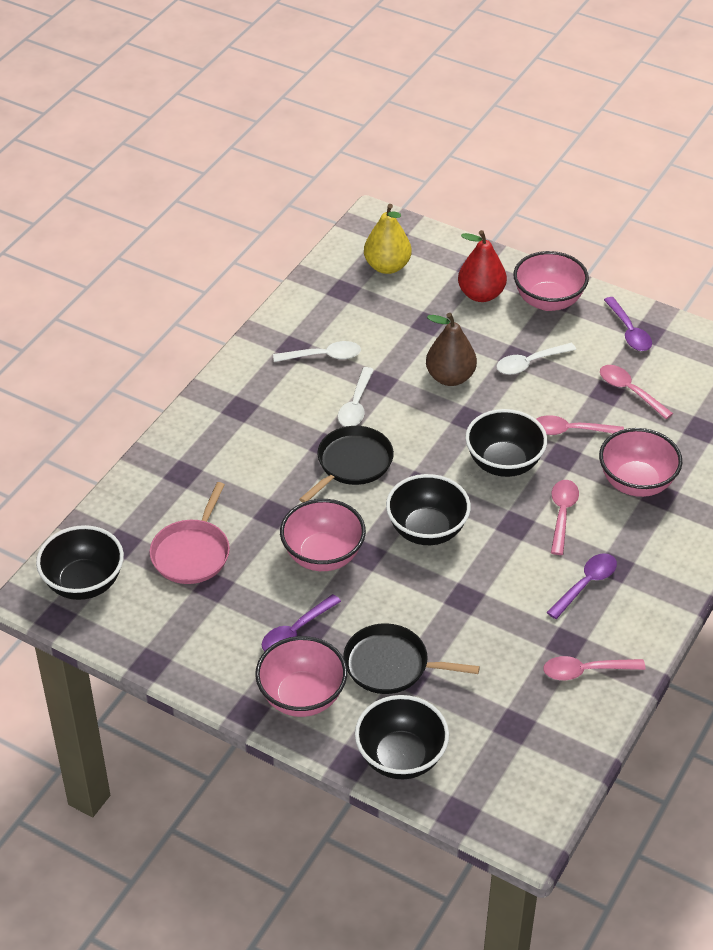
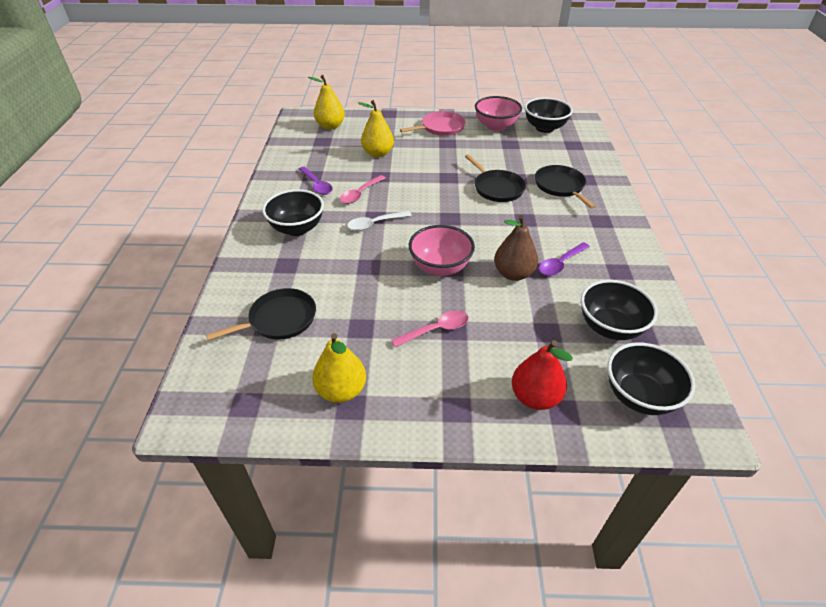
black pan: 2 -> 3
pink bowl: 4 -> 2
pink spoon: 4 -> 2
purple spoon: 3 -> 2
white spoon: 3 -> 1
yellow pear: 1 -> 3

